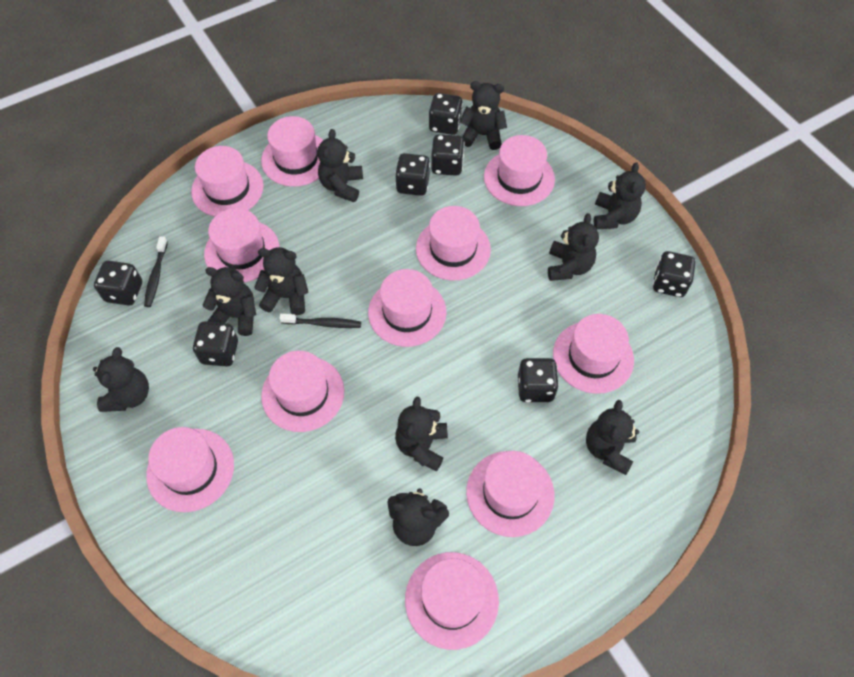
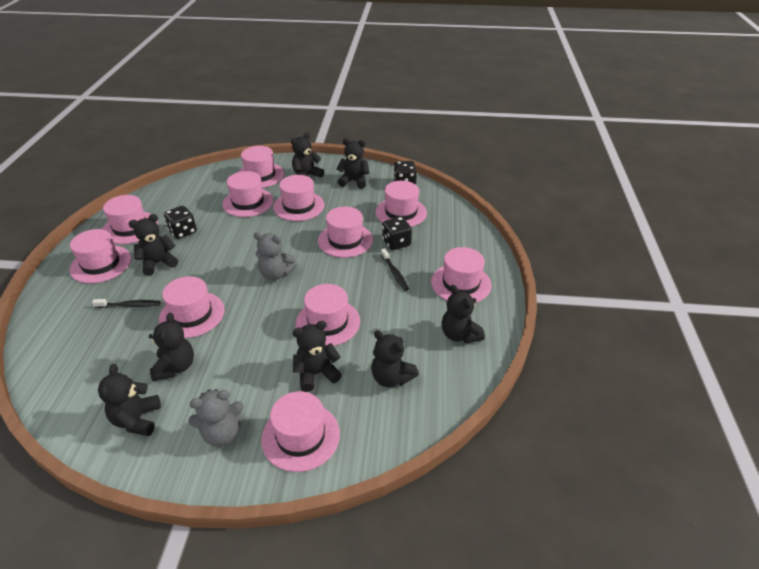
black dice: 7 -> 3
black teddy bear: 10 -> 8
grey teddy bear: 0 -> 2

